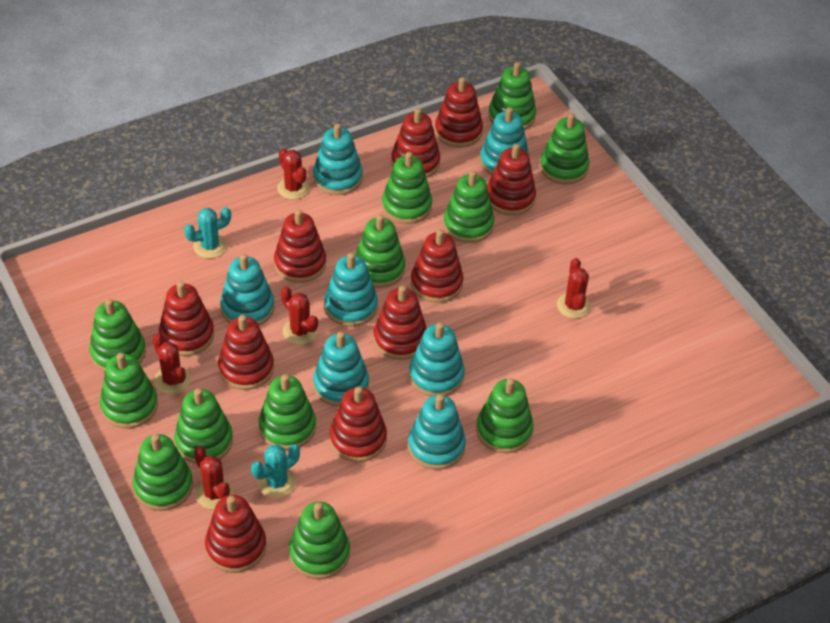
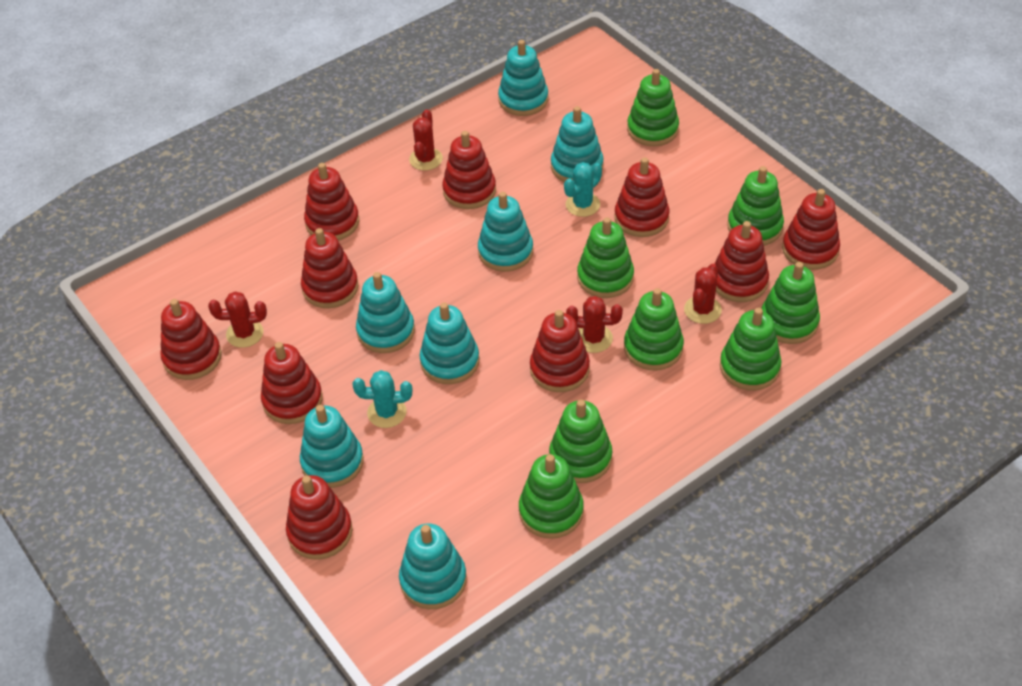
green stacking toy: 12 -> 8
red cactus: 5 -> 4

